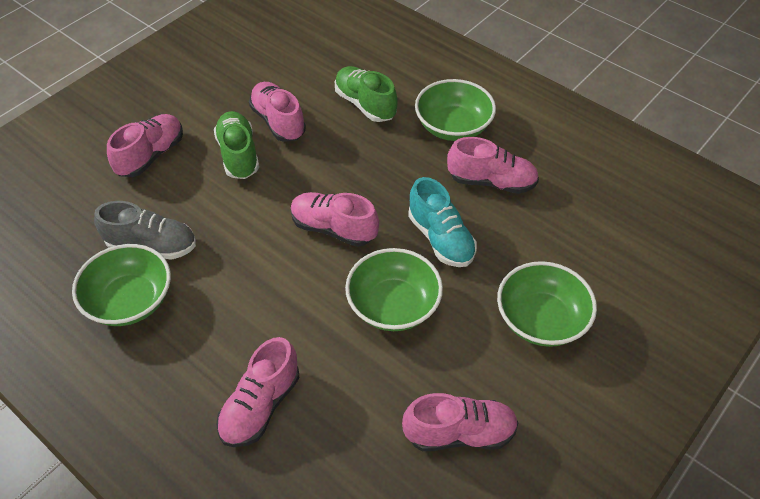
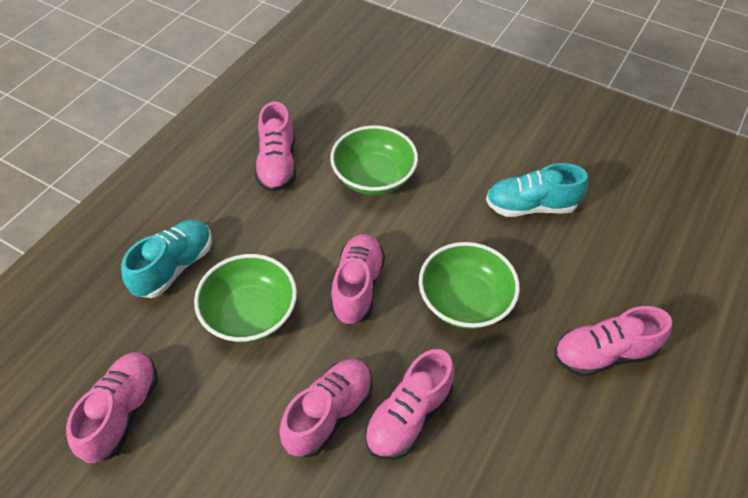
green bowl: 4 -> 3
green shoe: 2 -> 0
grey shoe: 1 -> 0
turquoise shoe: 1 -> 2

